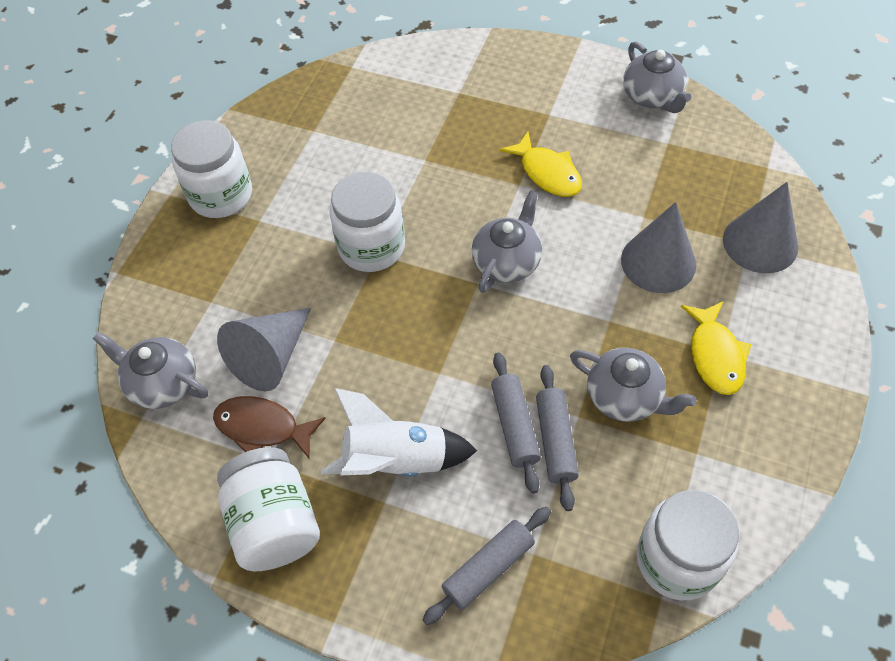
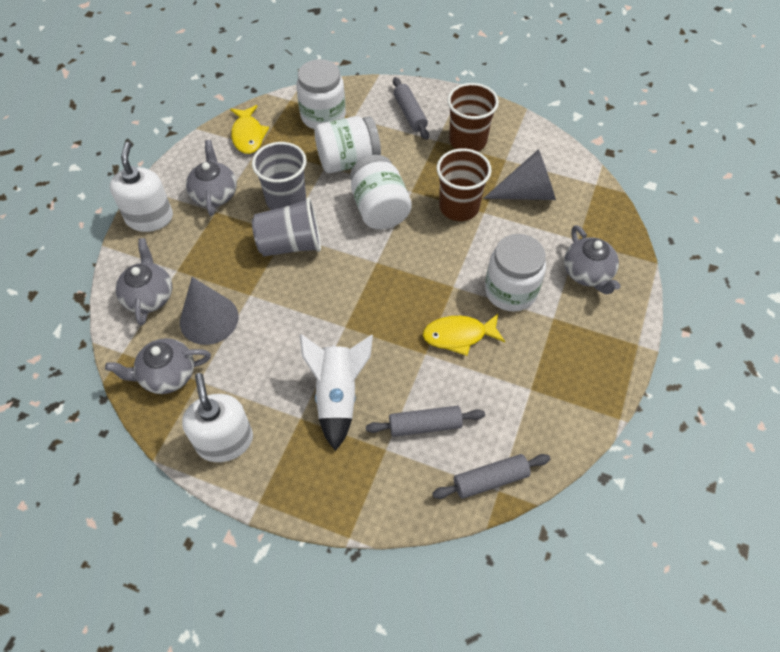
brown cup: 0 -> 2
brown fish: 1 -> 0
grey cone: 3 -> 2
grey cup: 0 -> 2
white soap dispenser: 0 -> 2

